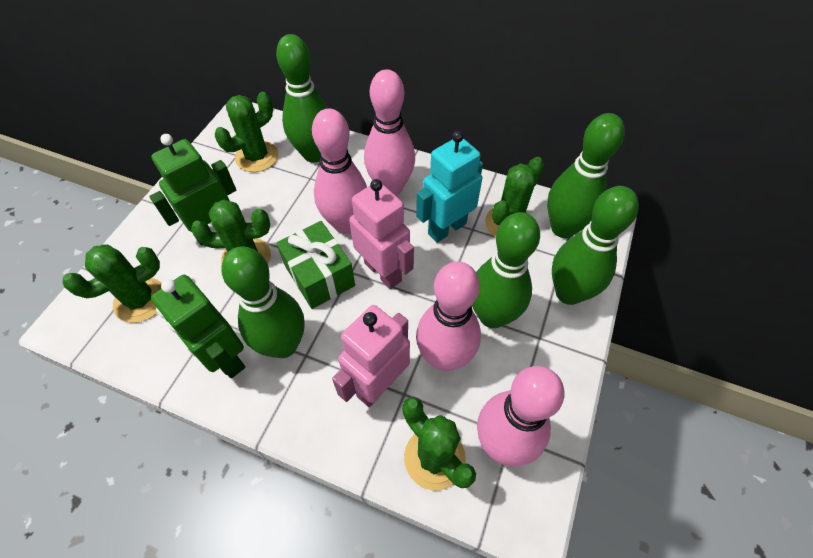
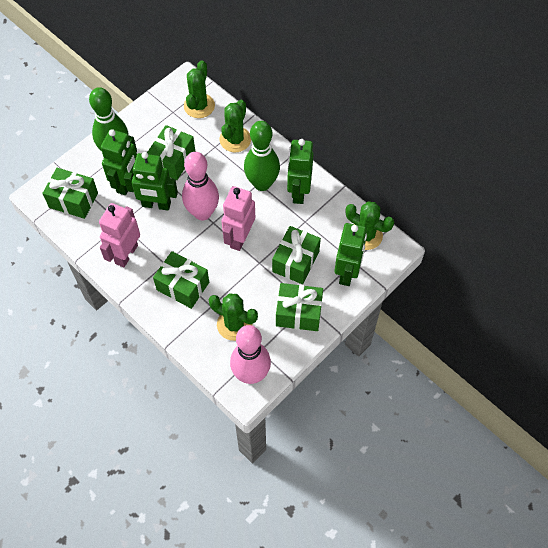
green bowling pin: 5 -> 2
green cactus: 5 -> 4
green gift: 1 -> 5
green robot: 2 -> 4
pink bowling pin: 4 -> 2
turquoise robot: 1 -> 0

